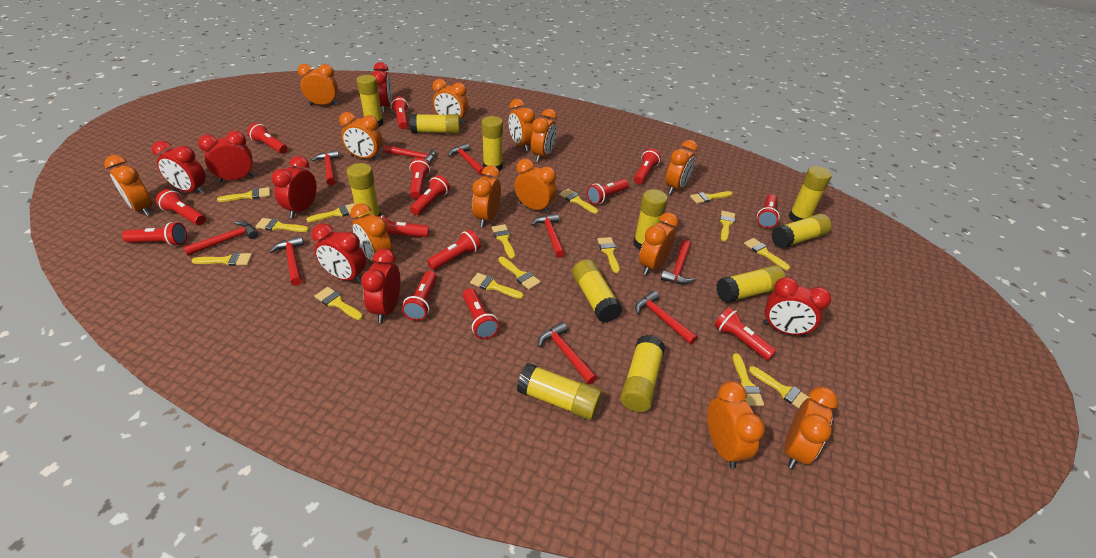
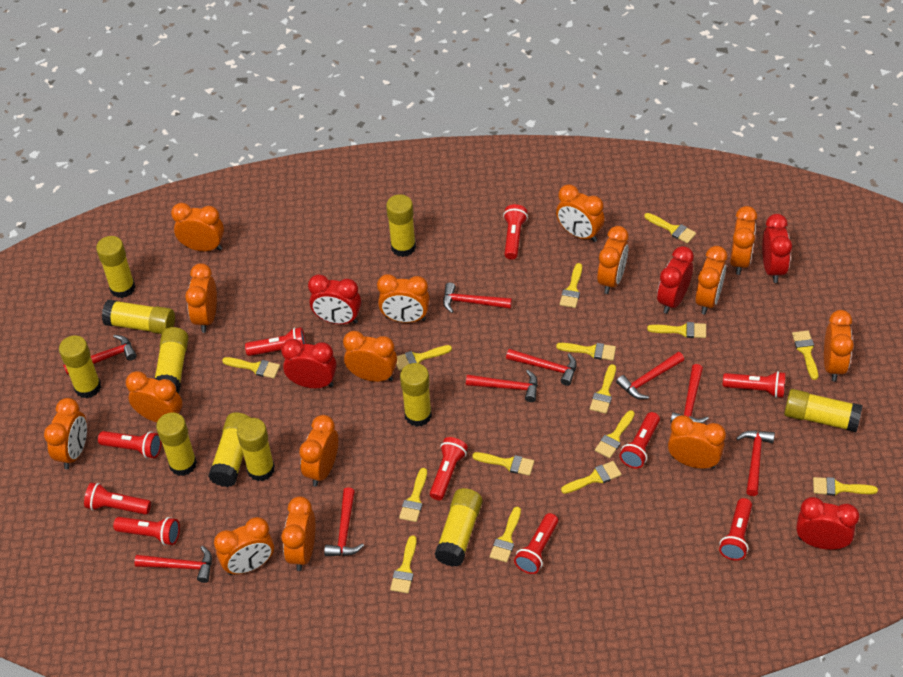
orange clock: 13 -> 15
red clock: 7 -> 5
red flashlight: 14 -> 10

